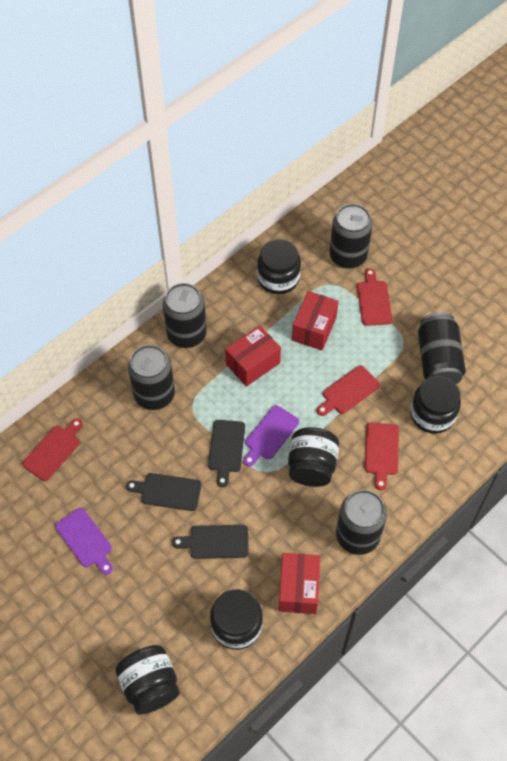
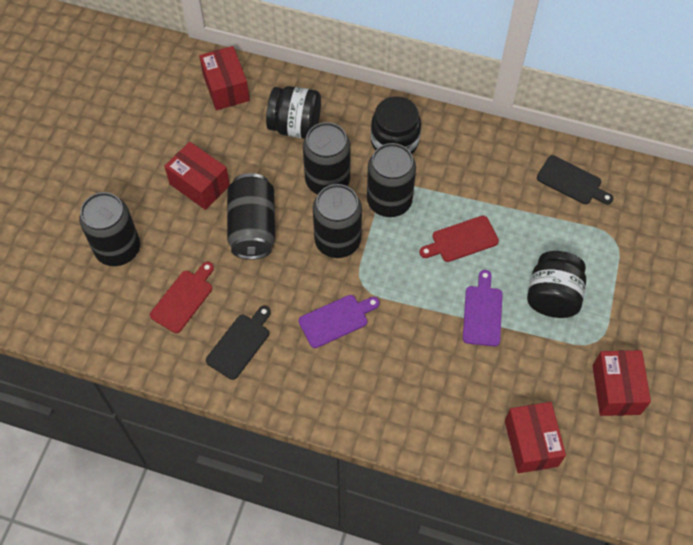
black cutting board: 3 -> 2
black jar: 5 -> 3
red box: 3 -> 4
red cutting board: 4 -> 2

